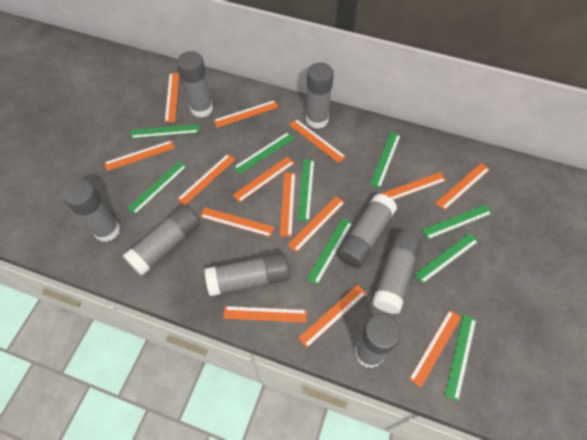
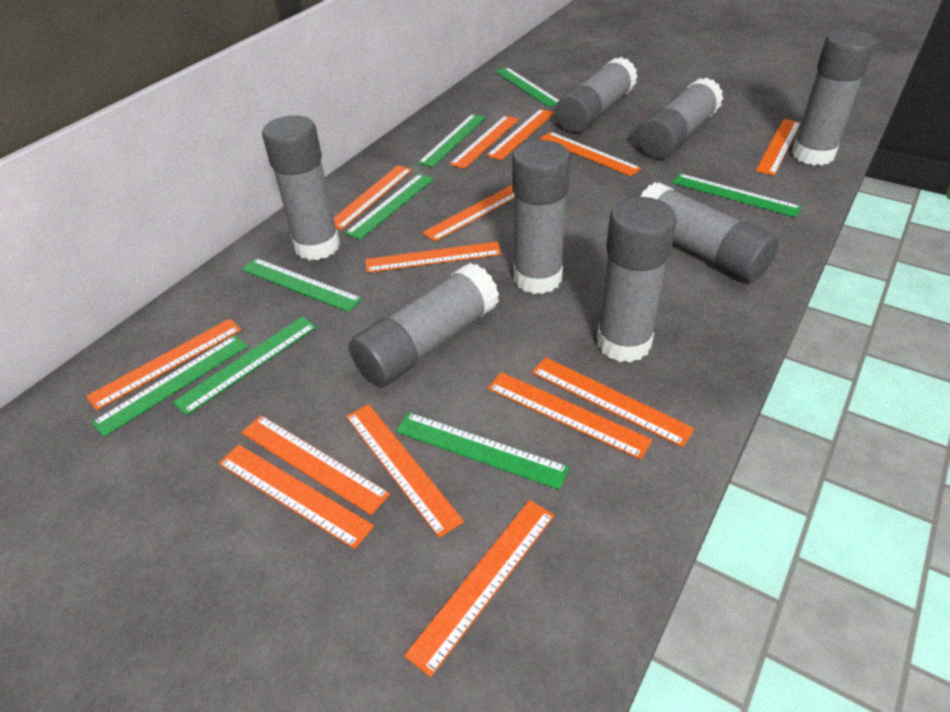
green ruler: 9 -> 8

